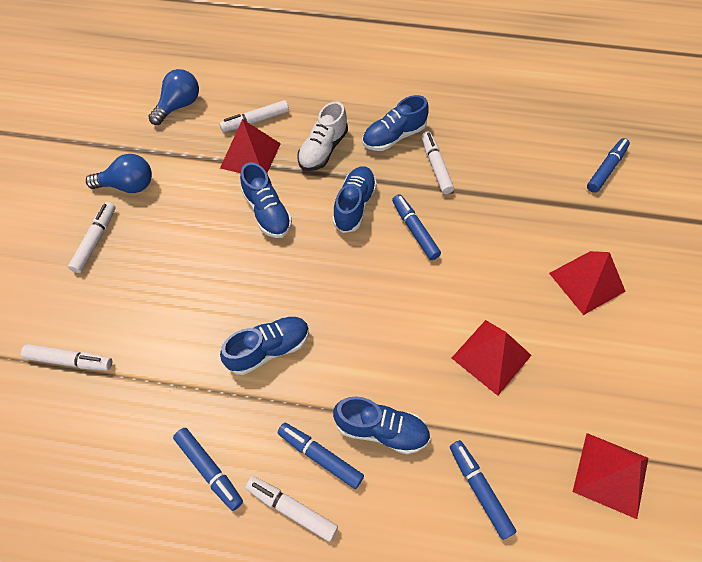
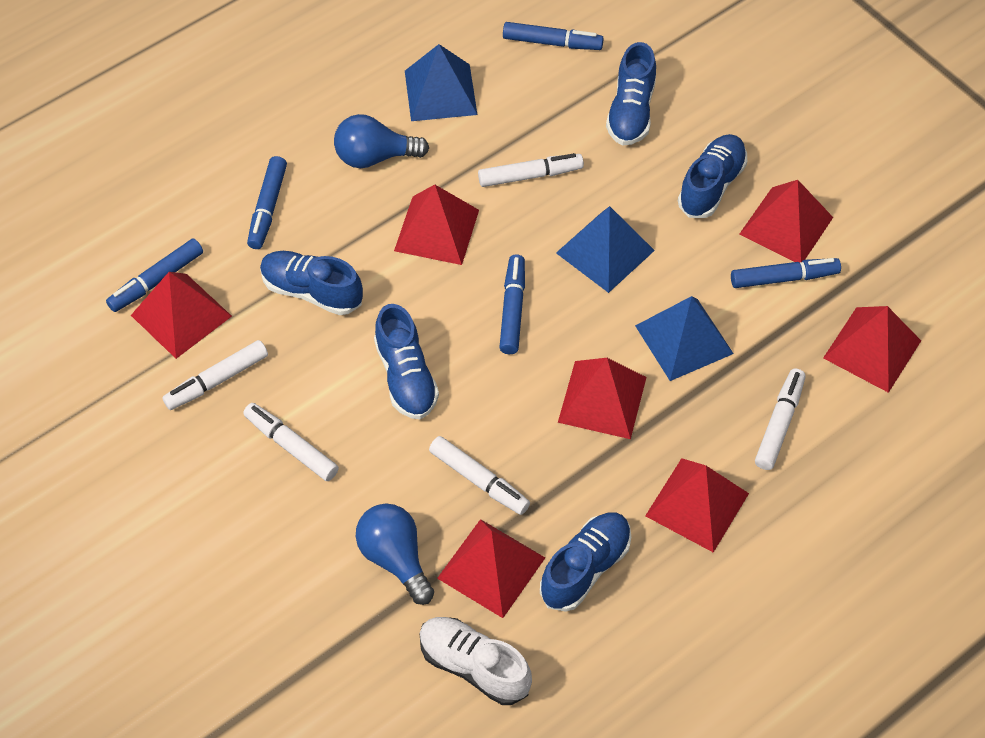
blue pyramid: 0 -> 3
red pyramid: 4 -> 7

